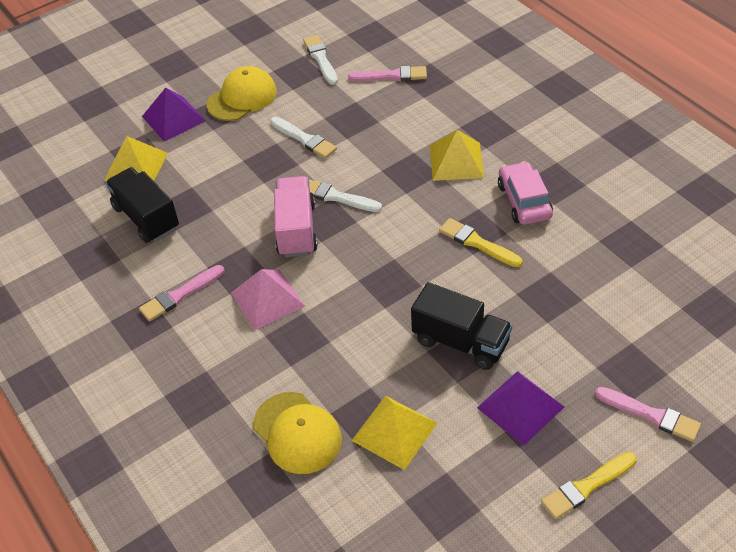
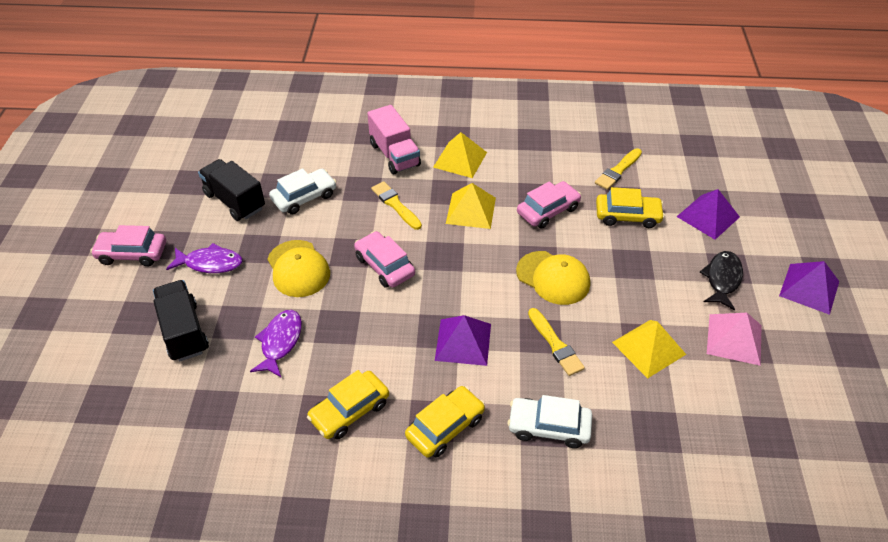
black fish: 0 -> 1
pink brush: 3 -> 0
pink car: 1 -> 3
purple fish: 0 -> 2
purple pyramid: 2 -> 3
white brush: 3 -> 0
white car: 0 -> 2
yellow brush: 2 -> 3
yellow car: 0 -> 3

